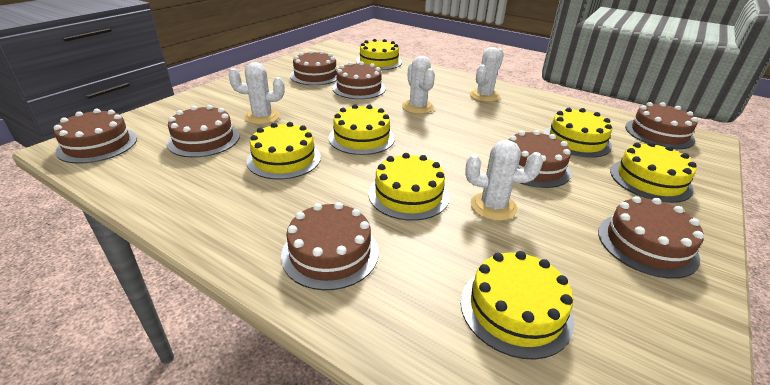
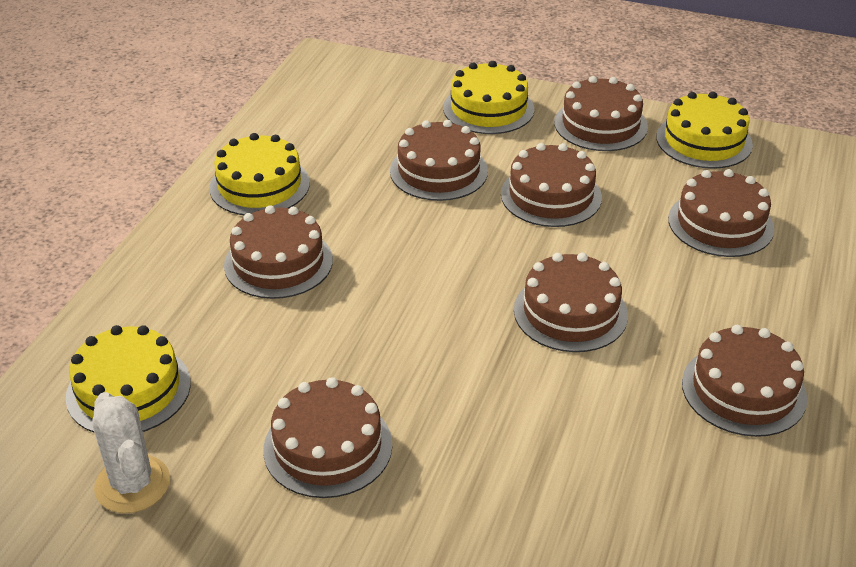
white cactus: 4 -> 1
yellow cake: 7 -> 4

